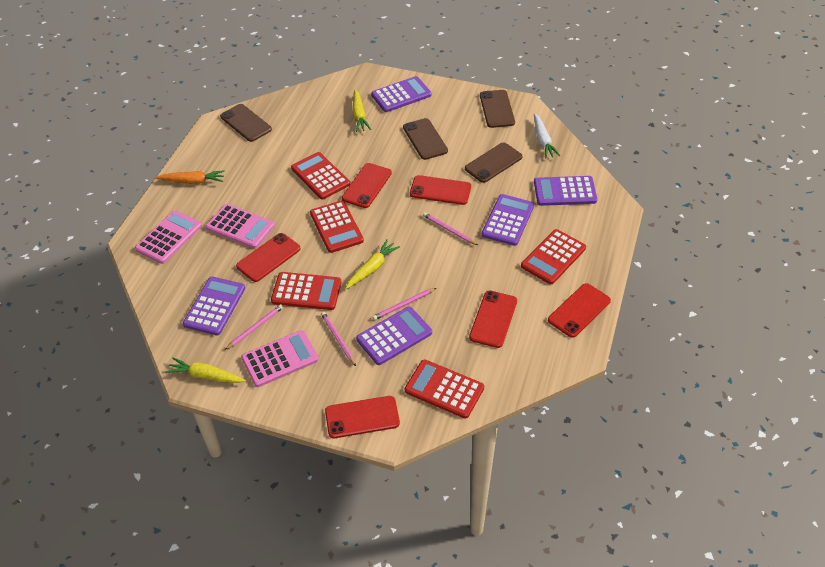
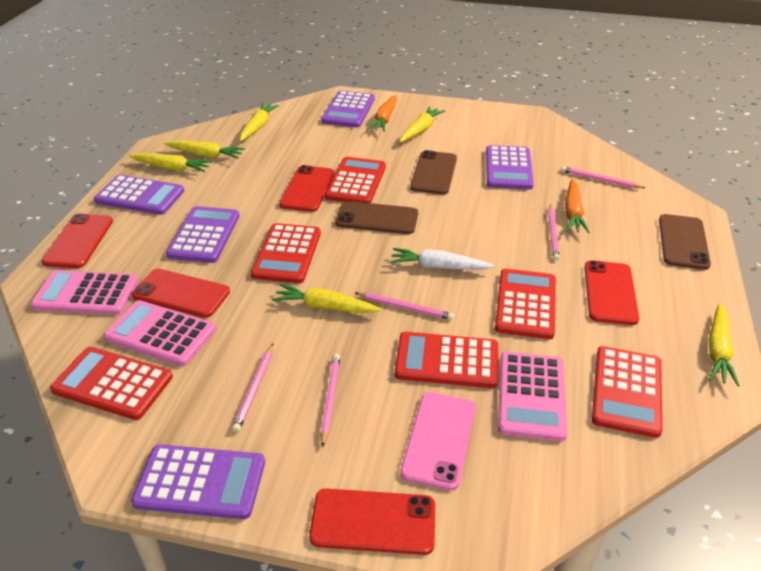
brown phone: 4 -> 3
orange carrot: 1 -> 2
pink pencil: 4 -> 5
pink phone: 0 -> 1
red calculator: 5 -> 6
red phone: 6 -> 5
yellow carrot: 3 -> 6

